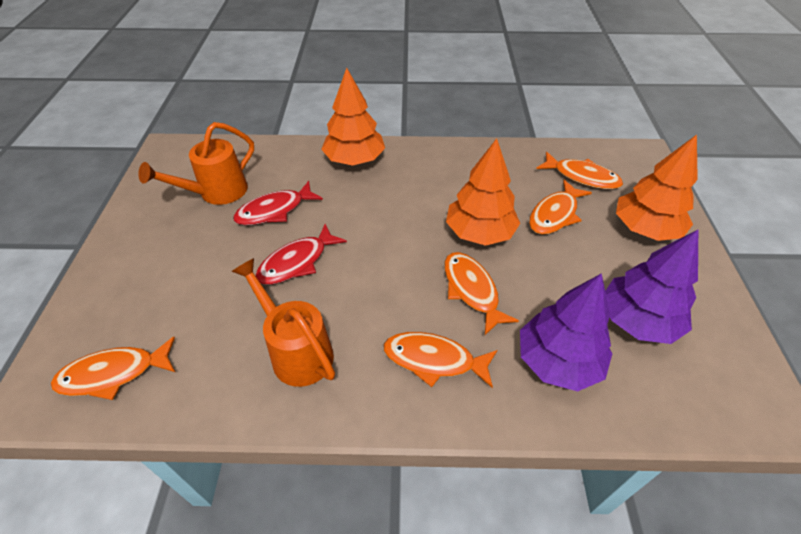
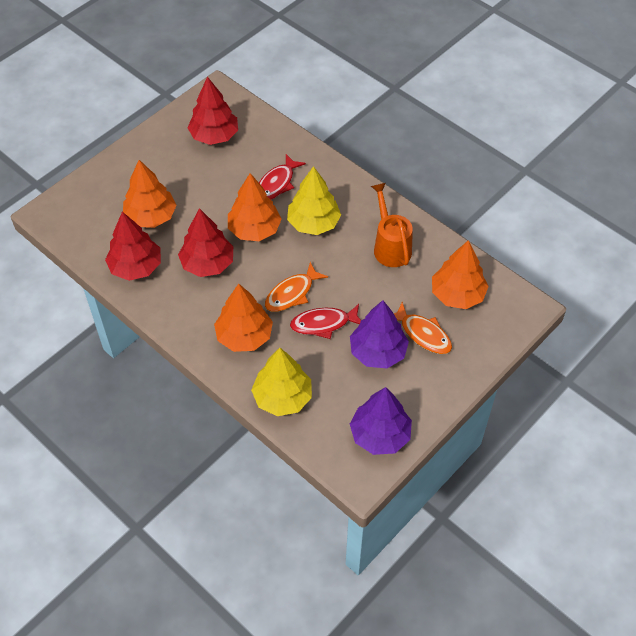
orange fish: 5 -> 2
orange tree: 3 -> 4
orange watering can: 2 -> 1
red tree: 0 -> 3
yellow tree: 0 -> 2

